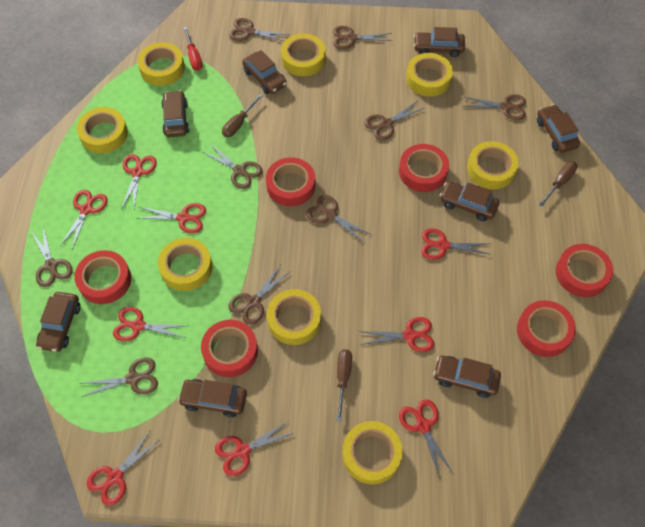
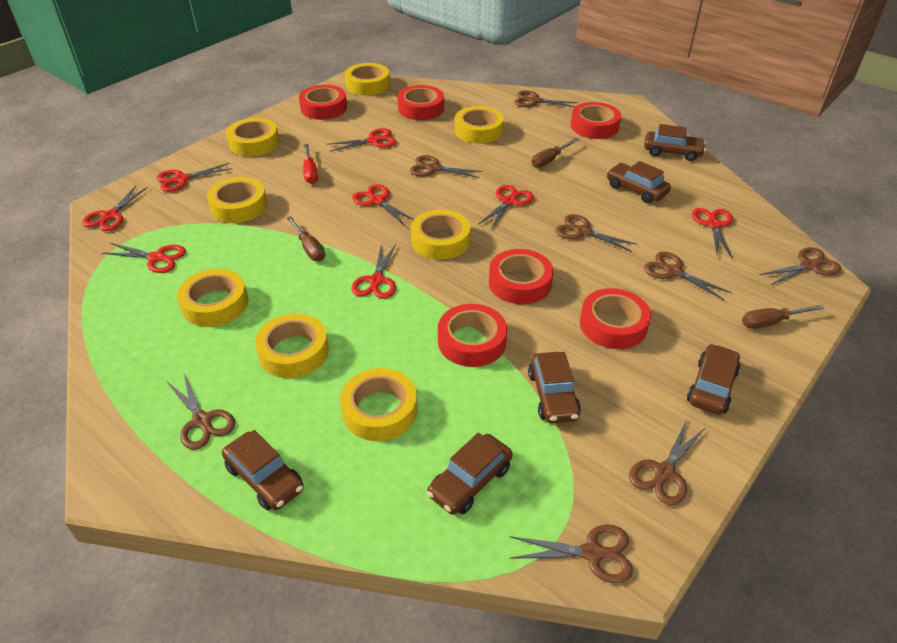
brown car: 8 -> 6
brown scissors: 9 -> 8
red scissors: 9 -> 8

